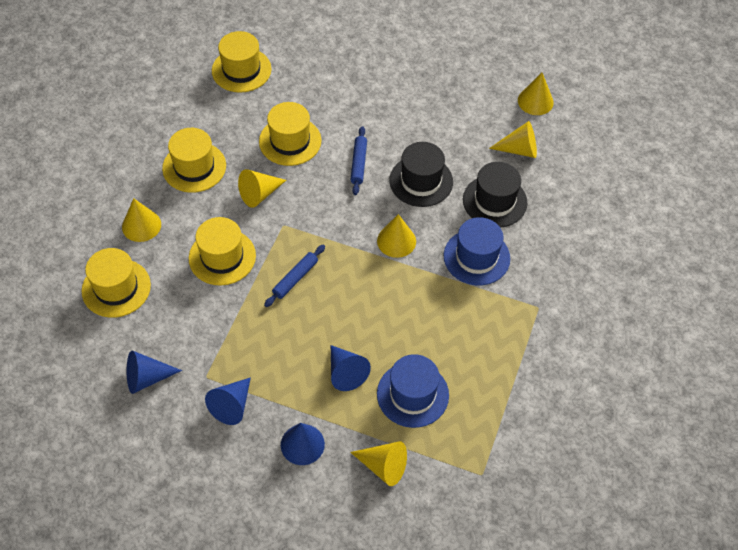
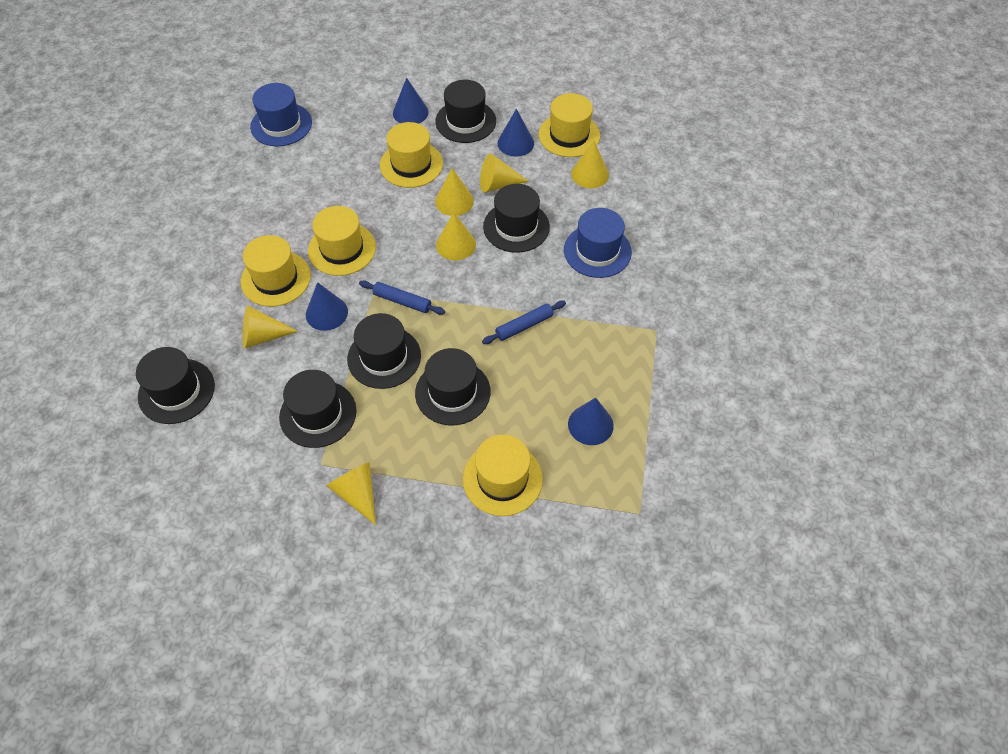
black hat: 2 -> 6

